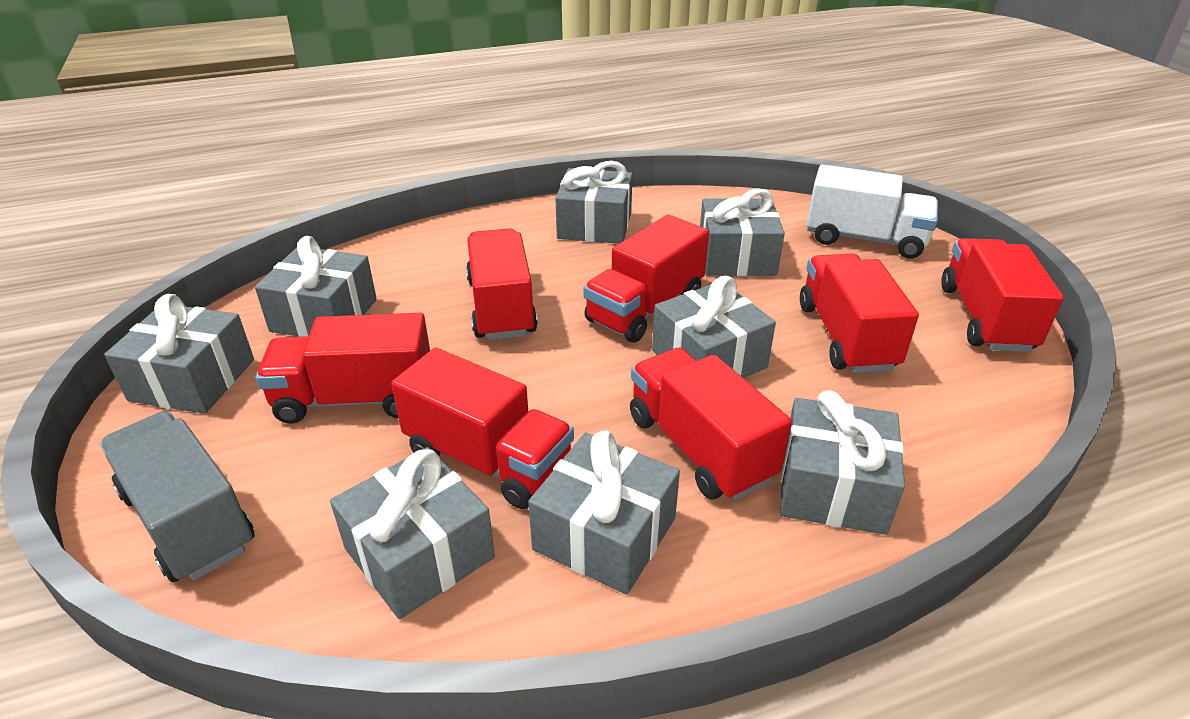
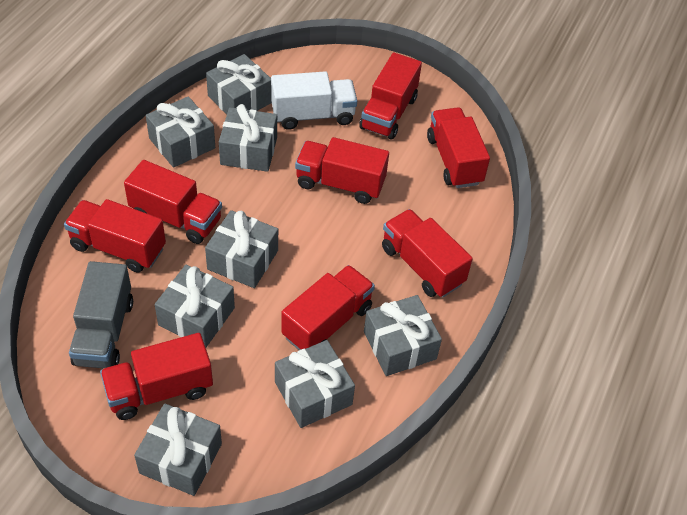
red truck: 7 -> 8

